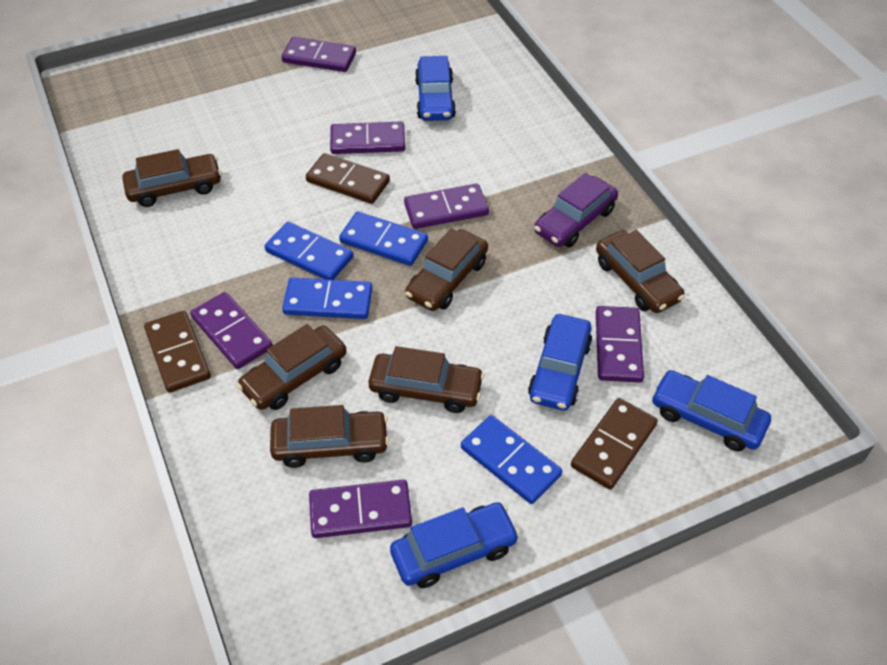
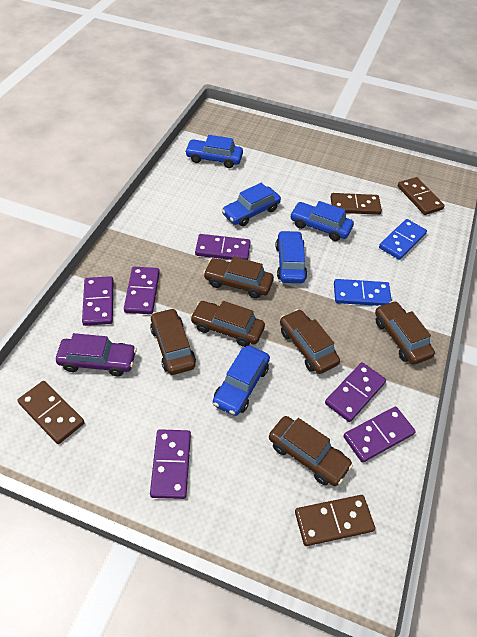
blue car: 4 -> 5
blue domino: 4 -> 2
brown domino: 3 -> 4

